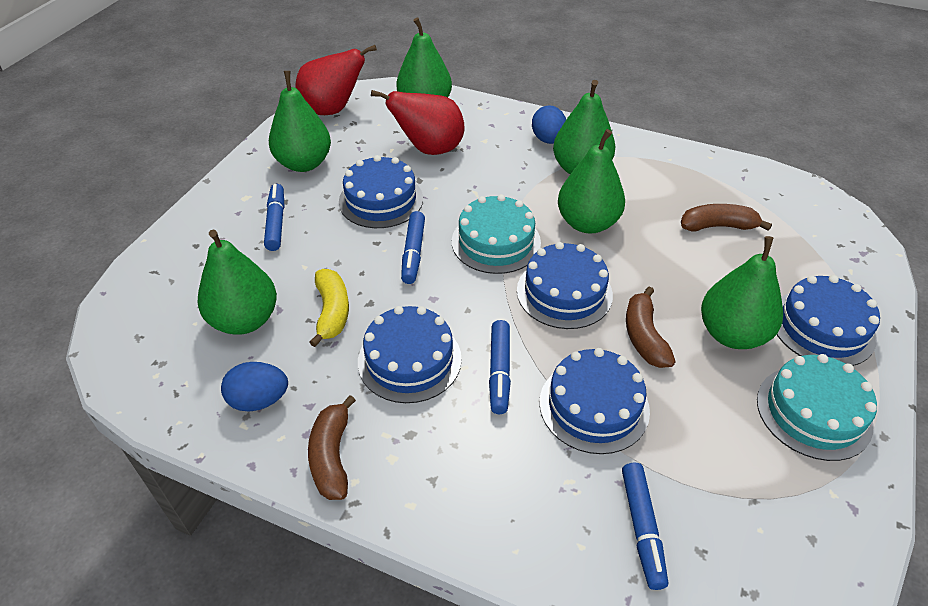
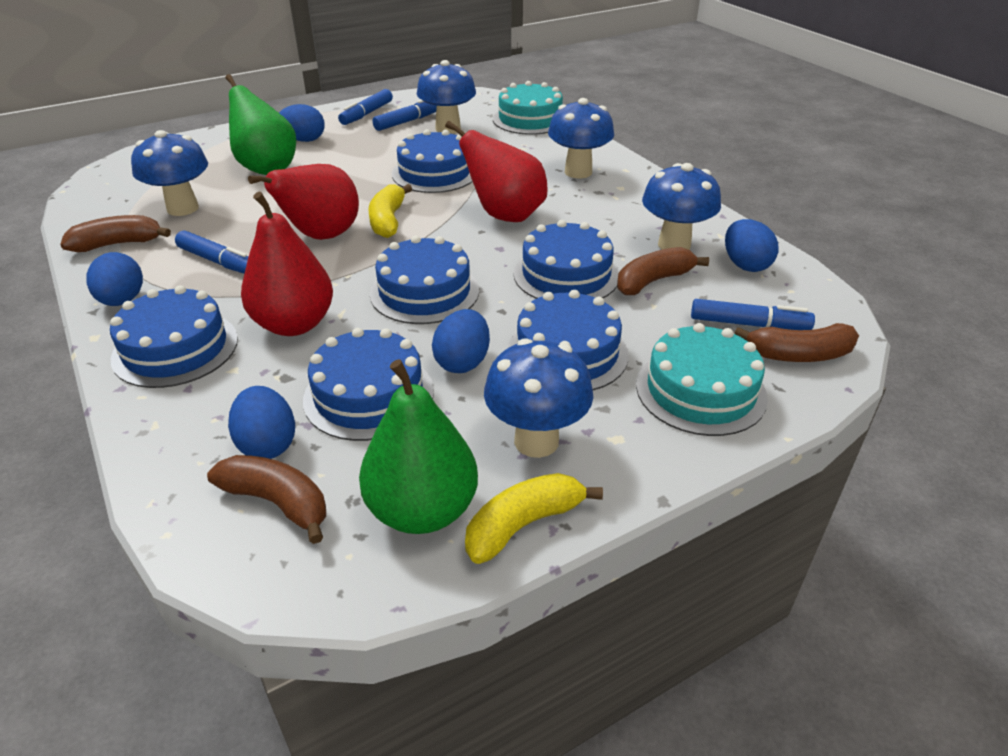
blue cake: 5 -> 6
blue egg: 2 -> 5
blue mushroom: 0 -> 5
brown banana: 3 -> 4
green pear: 6 -> 2
red pear: 2 -> 3
yellow banana: 1 -> 2

